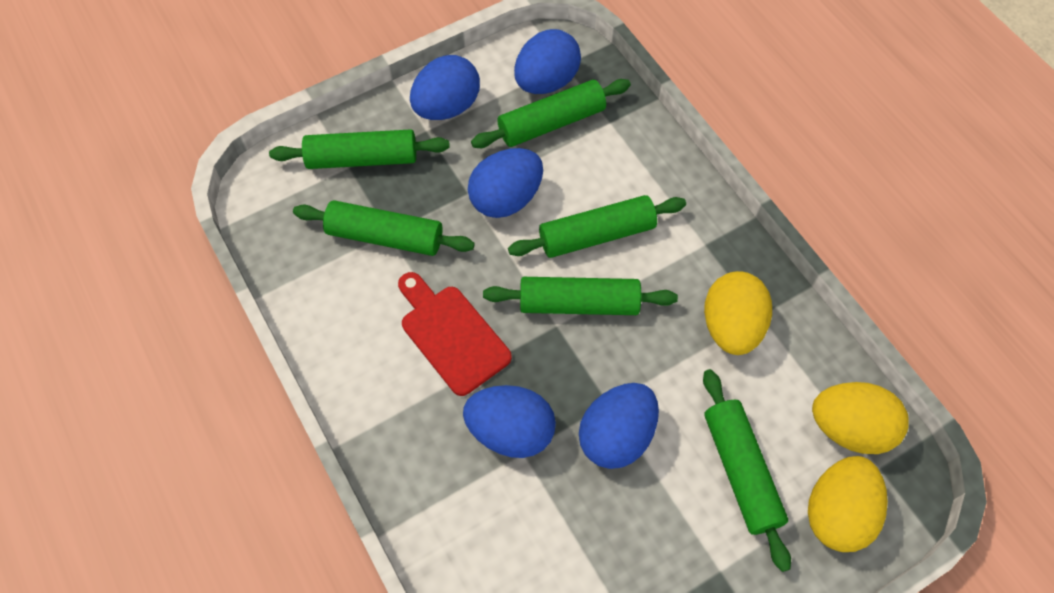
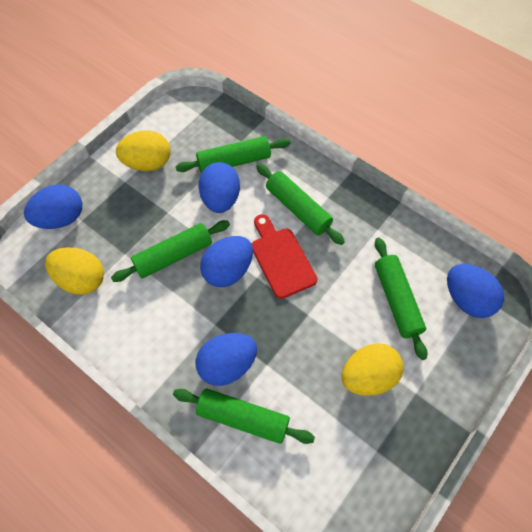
green rolling pin: 6 -> 5

